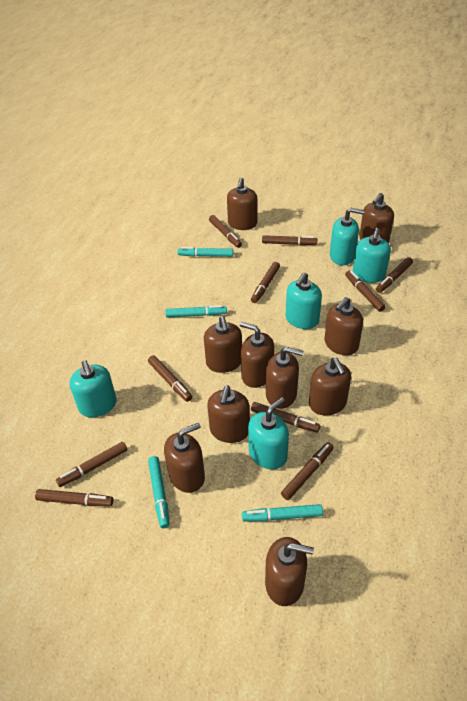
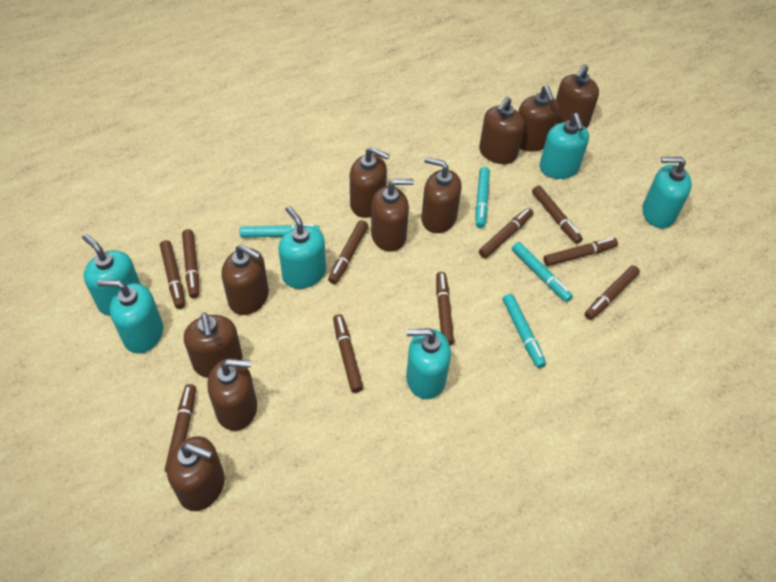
turquoise soap dispenser: 5 -> 6

